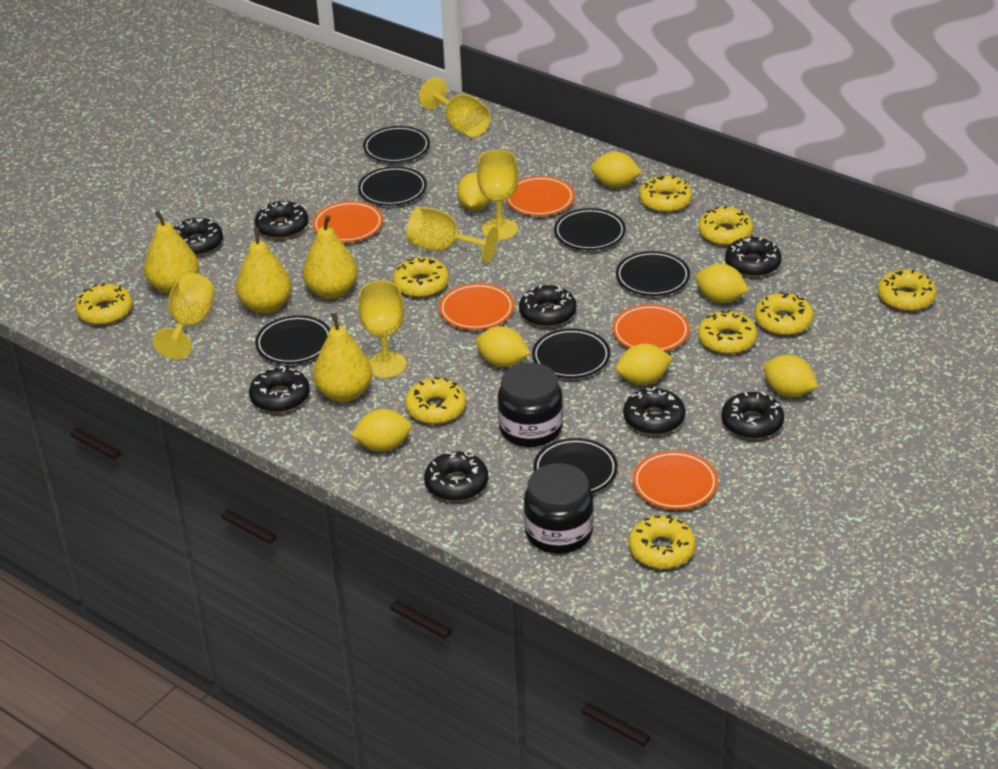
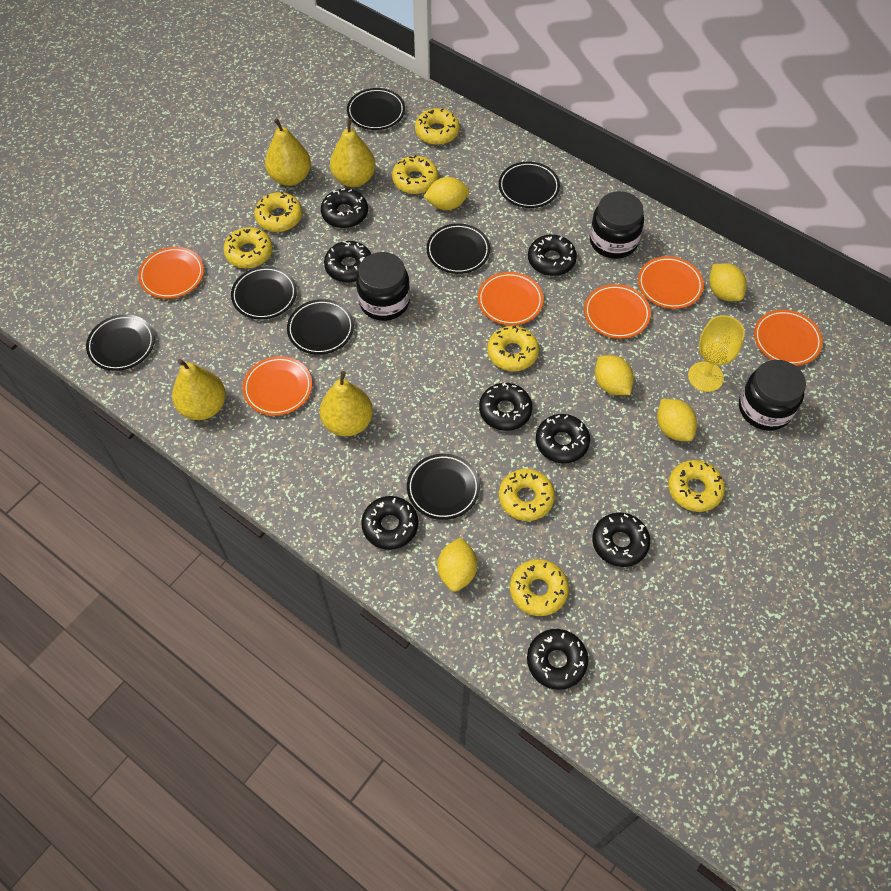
black jar: 2 -> 3
orange plate: 5 -> 6
yellow donut: 9 -> 8
yellow goblet: 5 -> 1
yellow lemon: 7 -> 5

